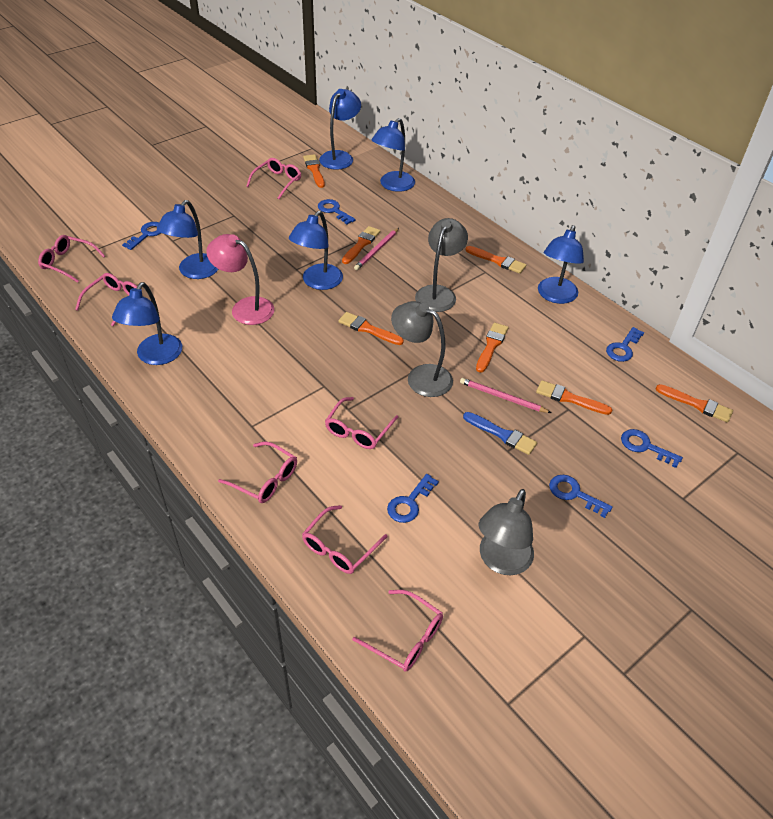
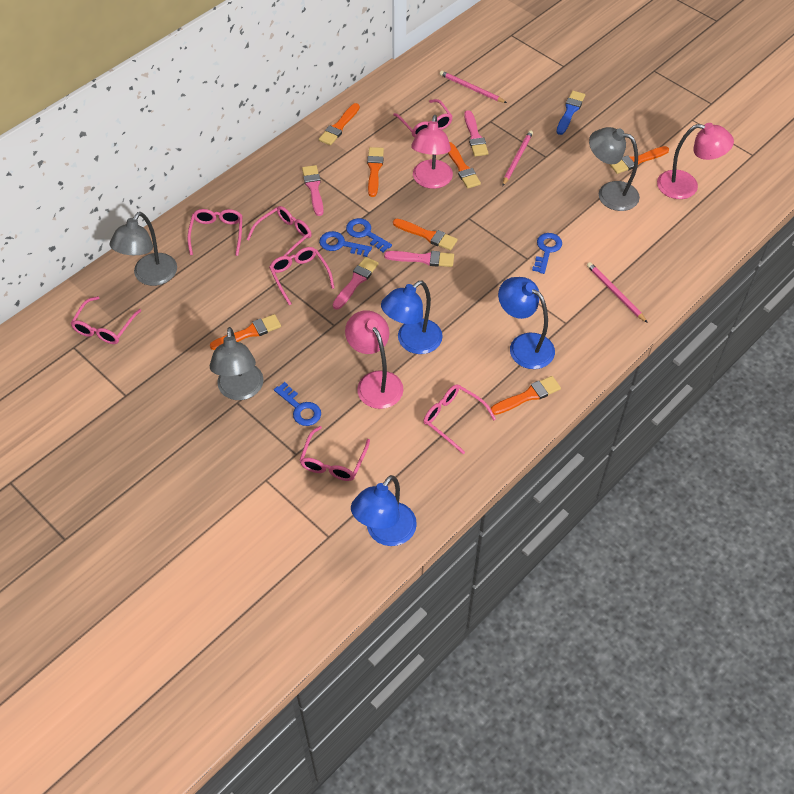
blue key: 6 -> 4
blue lamp: 6 -> 3
pink brush: 0 -> 4
pink lamp: 1 -> 3
pink pencil: 2 -> 3

